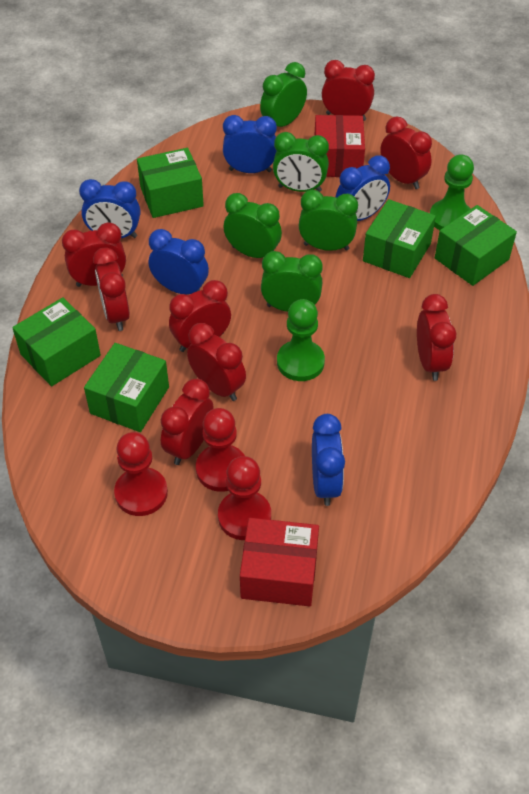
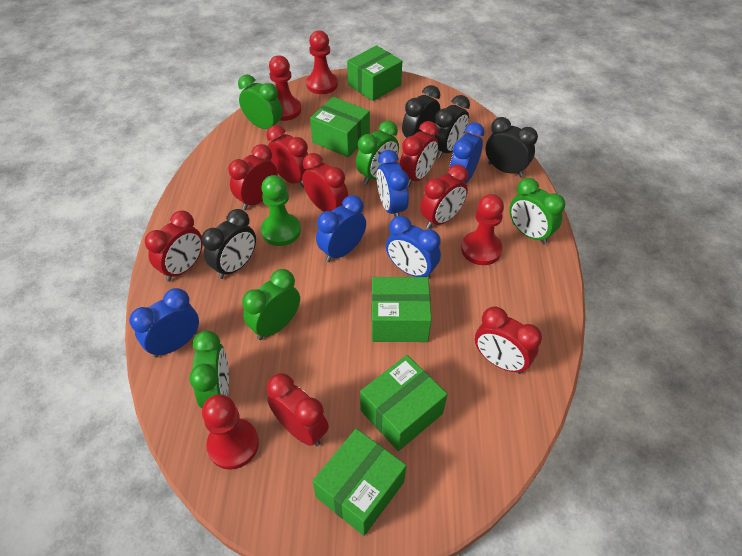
black clock: 0 -> 4
green pawn: 2 -> 1
red box: 2 -> 0
red pawn: 3 -> 4

